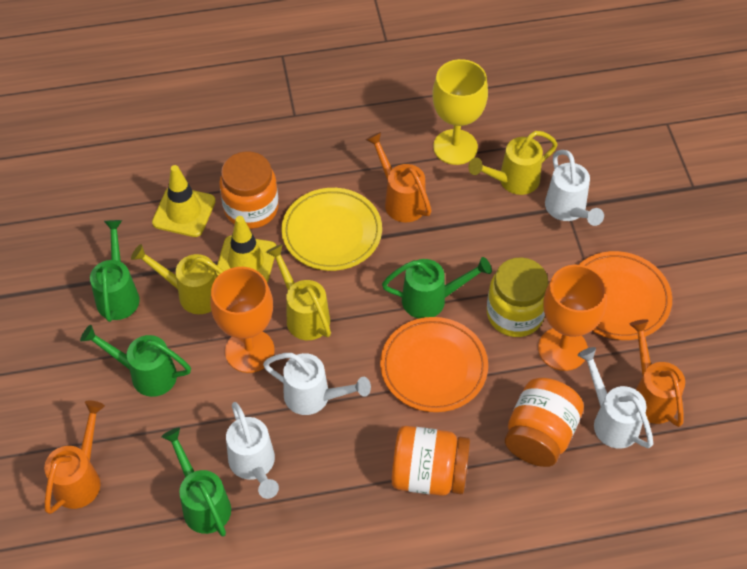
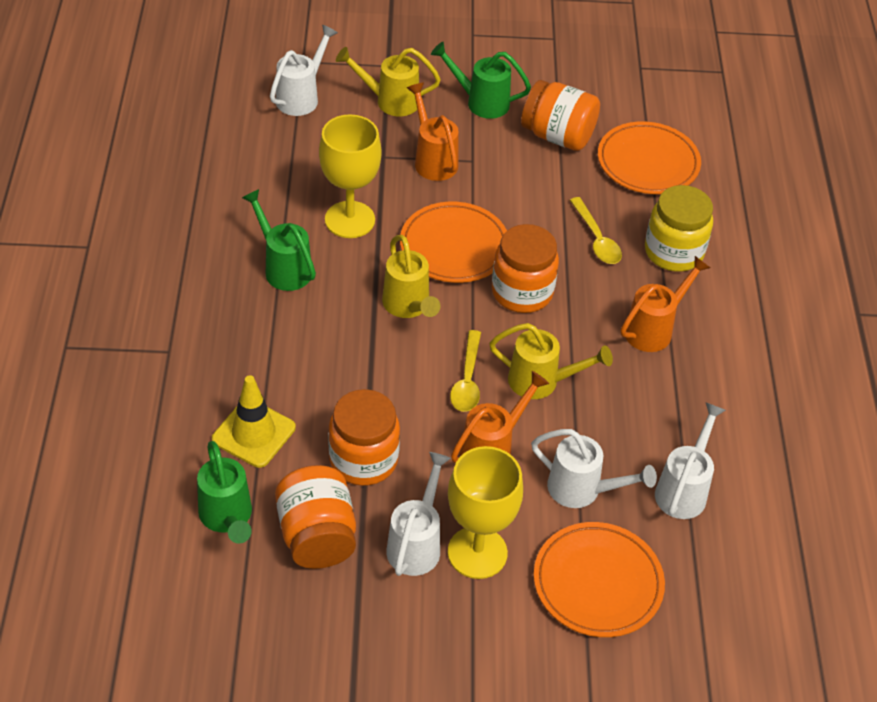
green watering can: 4 -> 3
orange goblet: 2 -> 0
orange jar: 3 -> 4
orange plate: 2 -> 3
yellow goblet: 1 -> 2
yellow plate: 1 -> 0
yellow spoon: 0 -> 2
yellow traffic cone: 2 -> 1

